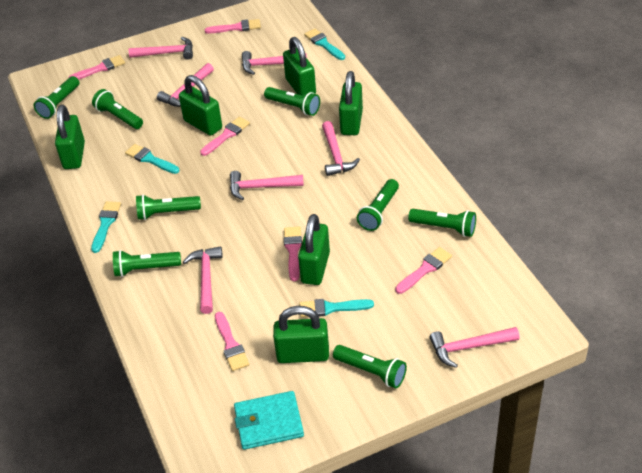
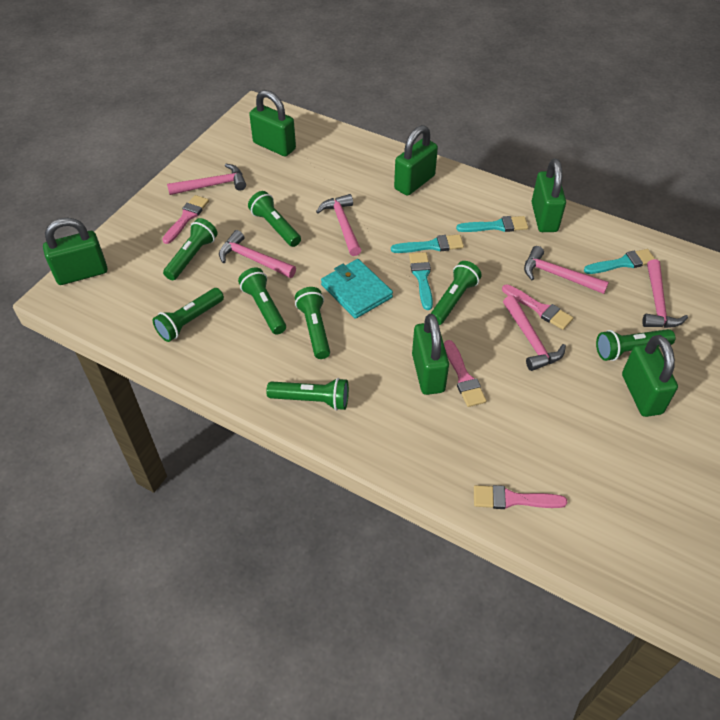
pink brush: 6 -> 4
pink hammer: 7 -> 6

